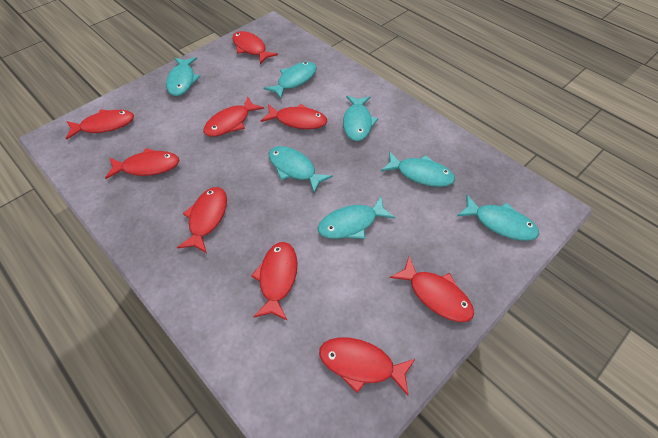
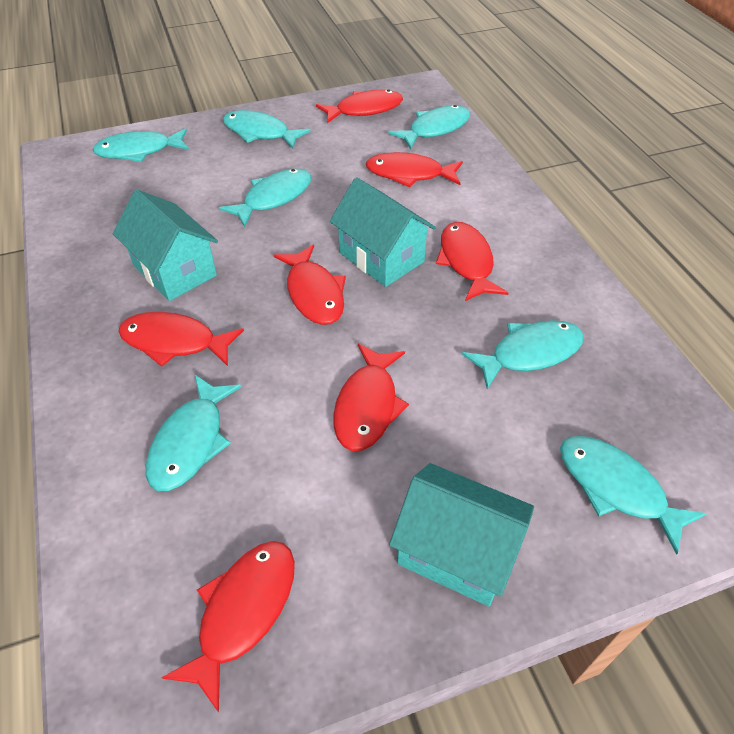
red fish: 9 -> 7
turquoise house: 0 -> 3

